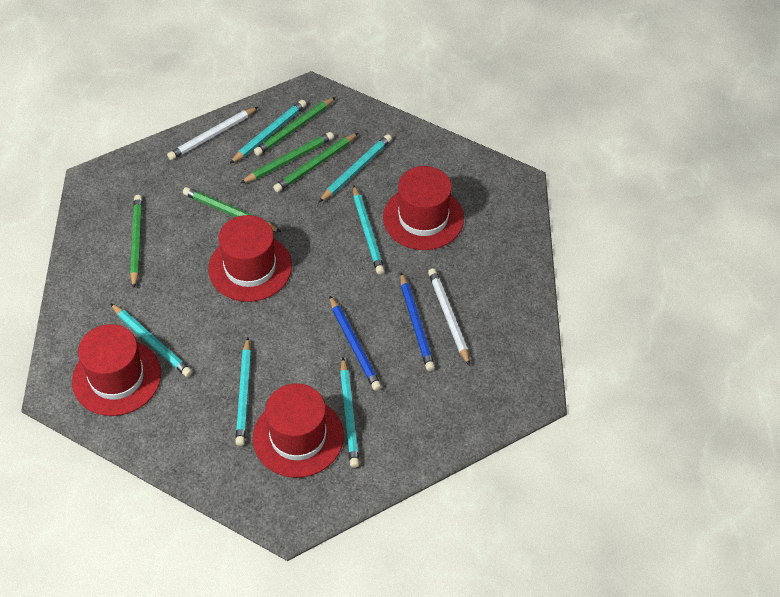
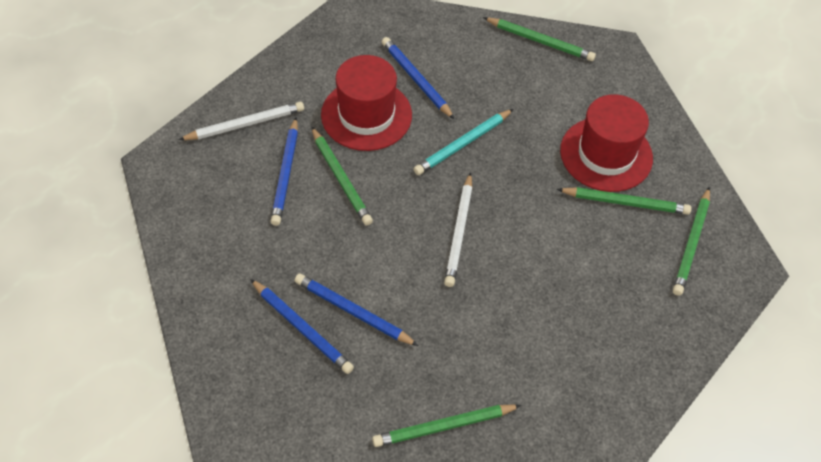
blue pencil: 2 -> 4
red hat: 4 -> 2
turquoise pencil: 6 -> 1

